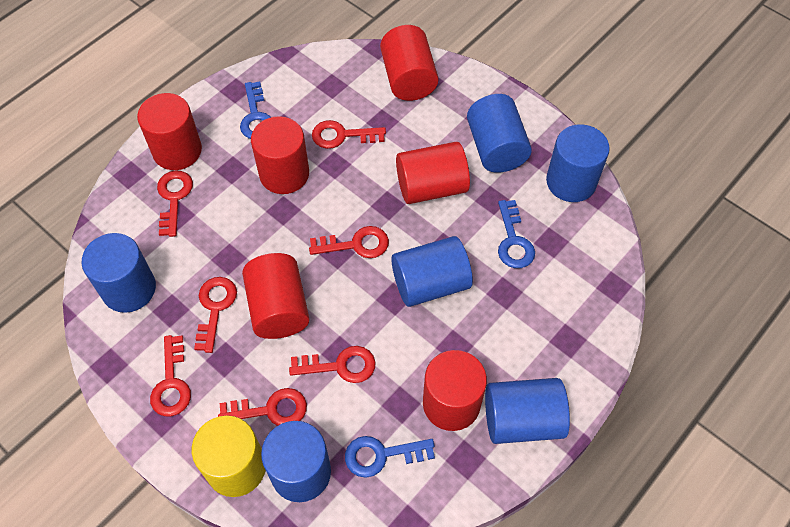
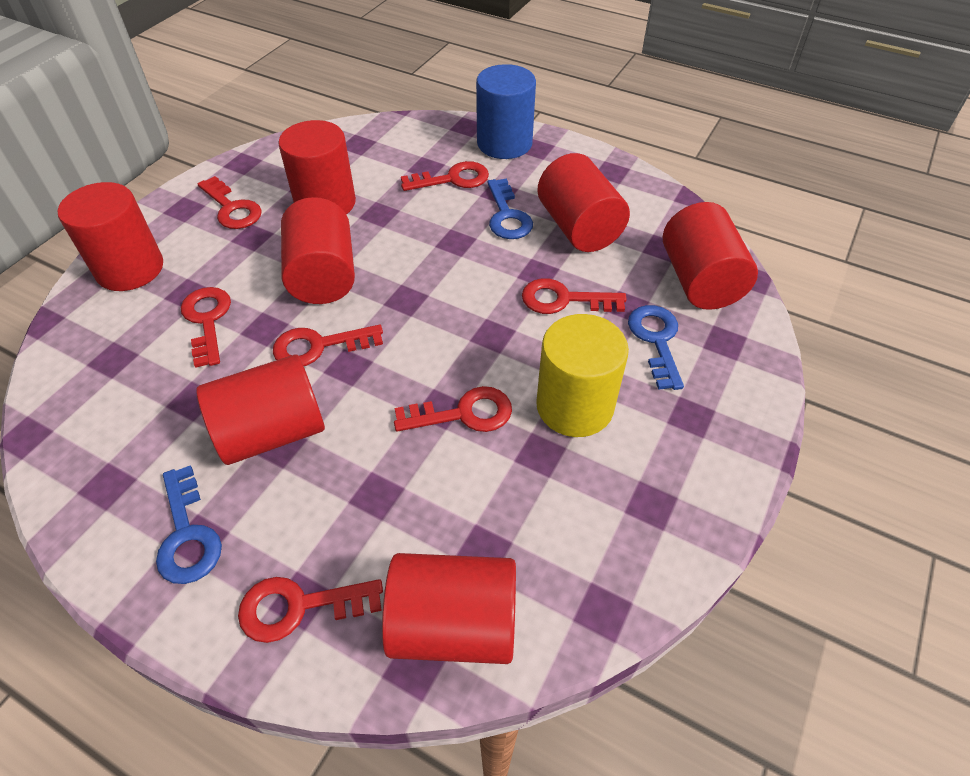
blue cylinder: 6 -> 1
red cylinder: 6 -> 7

